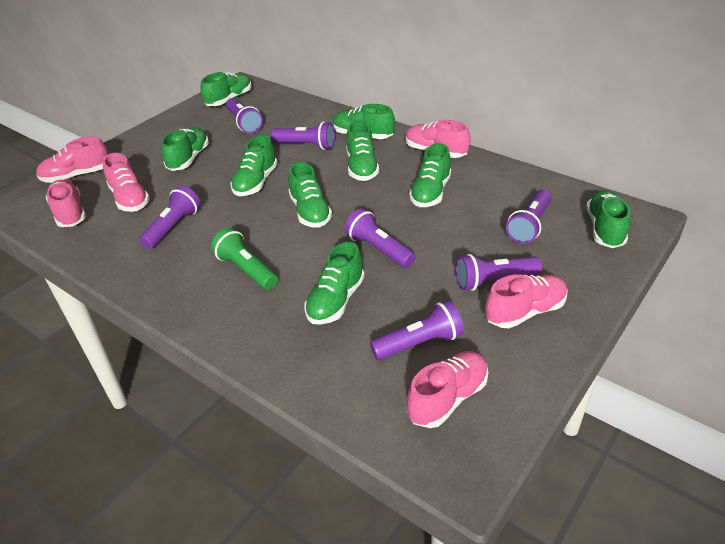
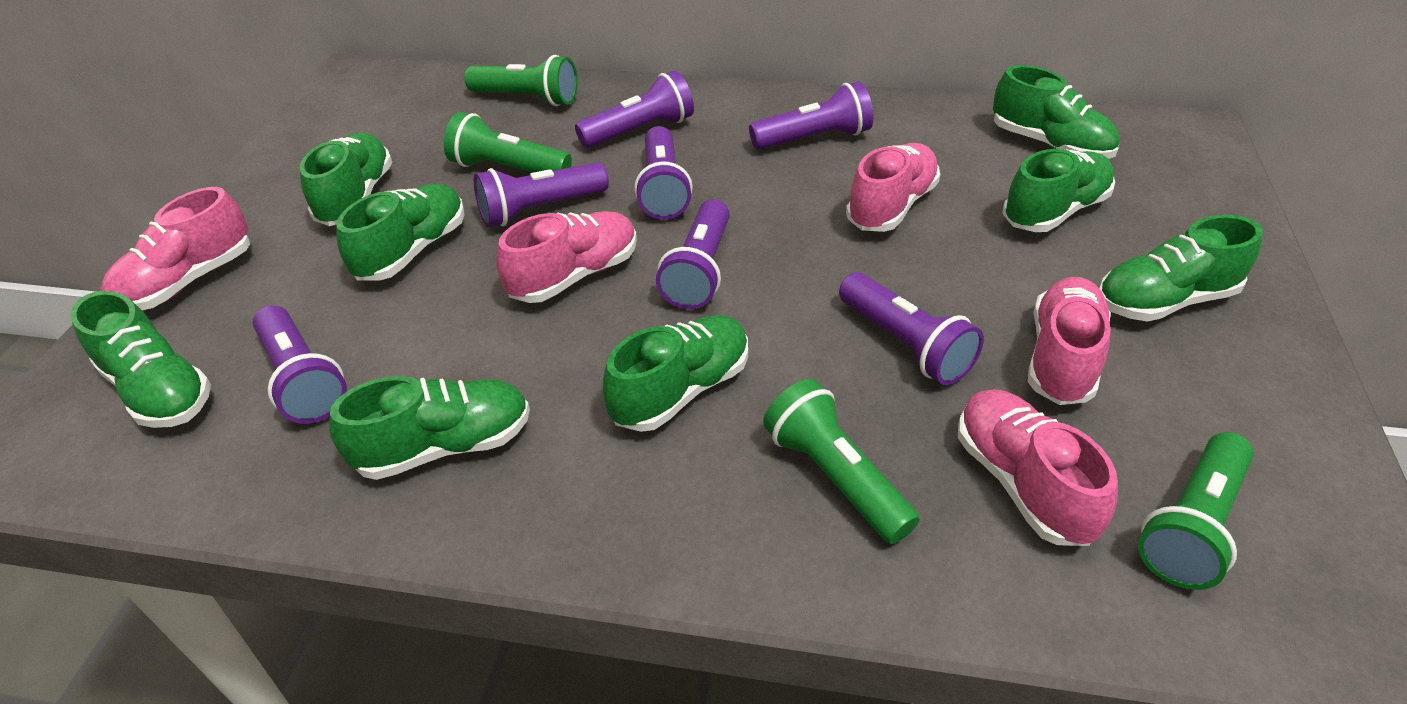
green flashlight: 1 -> 4
green shoe: 9 -> 8
pink shoe: 6 -> 5

